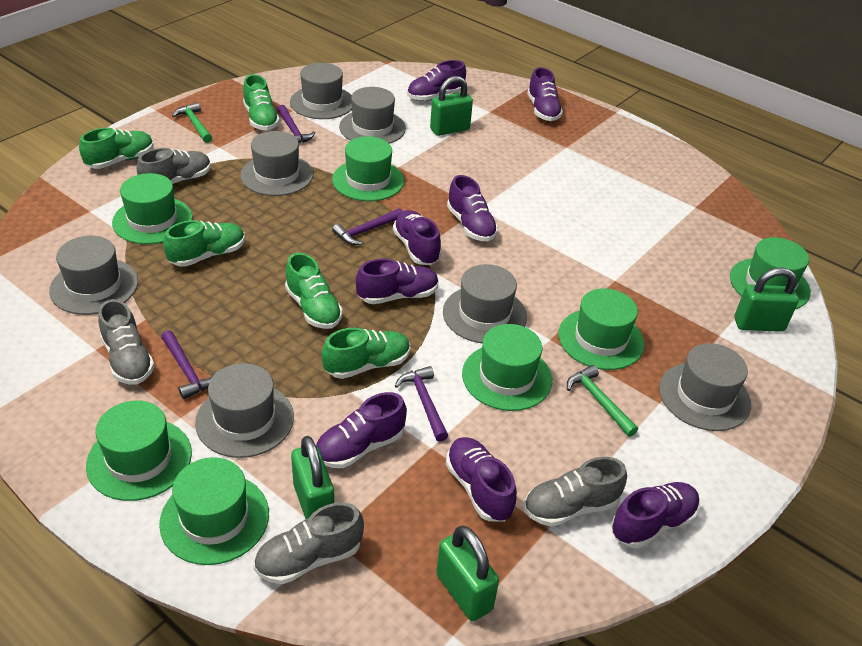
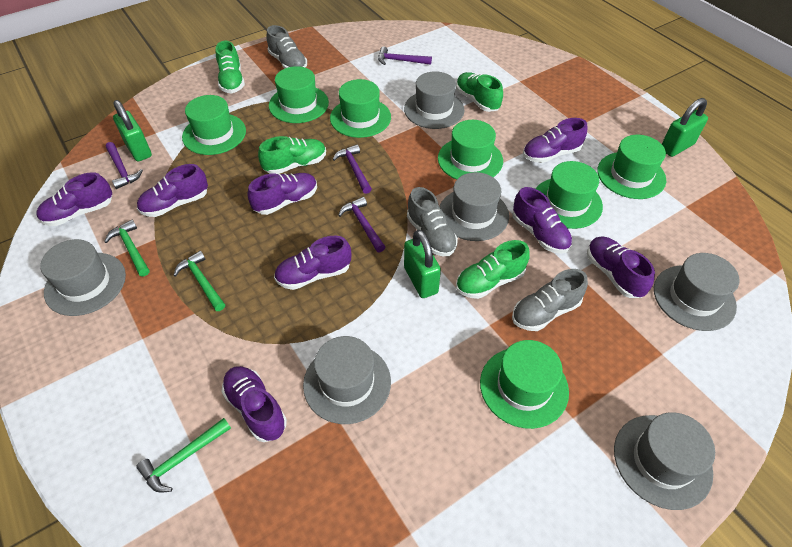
green hammer: 2 -> 3
green padlock: 4 -> 3
green shoe: 5 -> 4
grey hat: 7 -> 6
grey shoe: 4 -> 3

